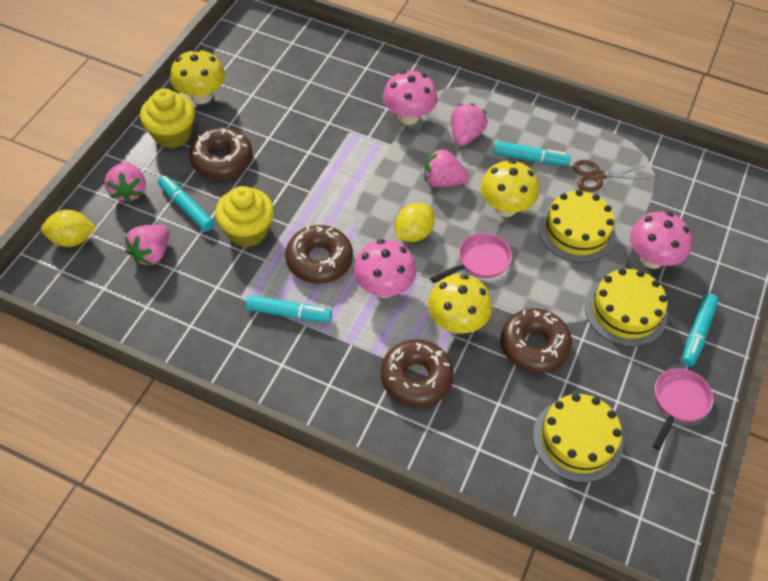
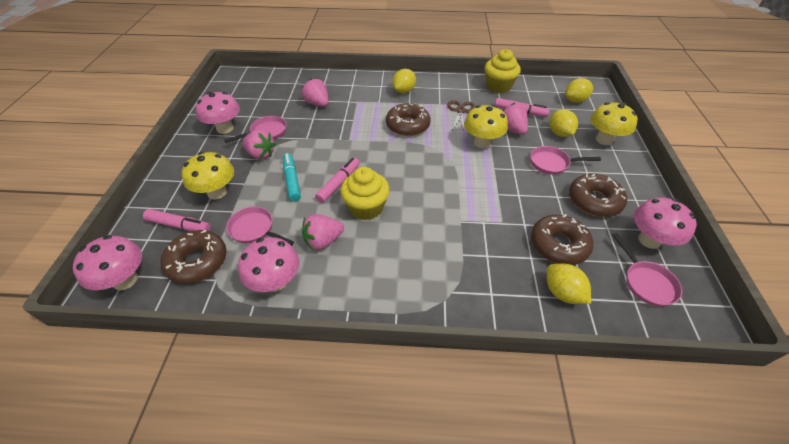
pink marker: 0 -> 3
pink mushroom: 3 -> 4
pink pan: 2 -> 4
turquoise marker: 4 -> 1
yellow cake: 3 -> 0
yellow lemon: 2 -> 4

